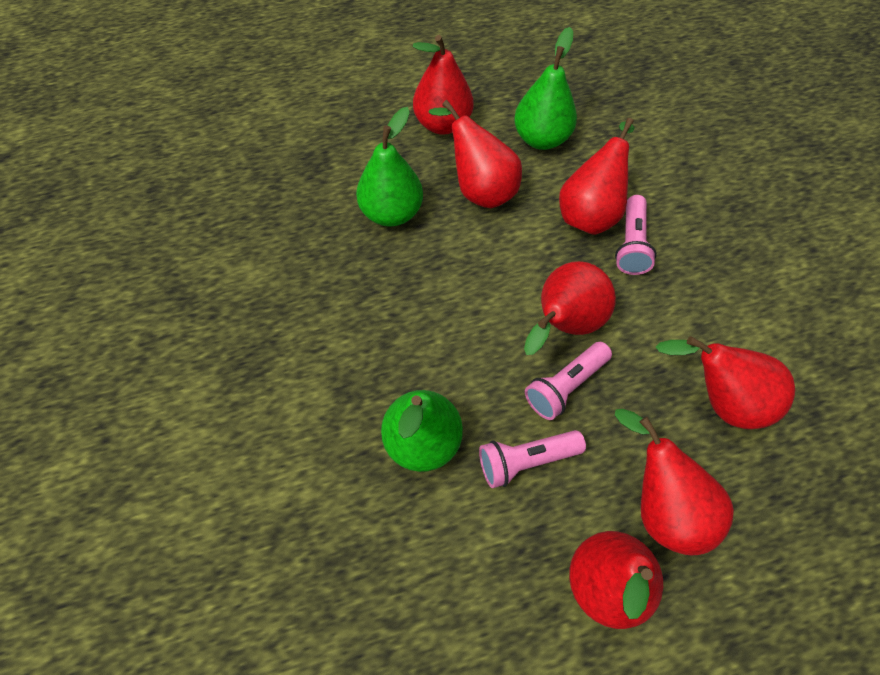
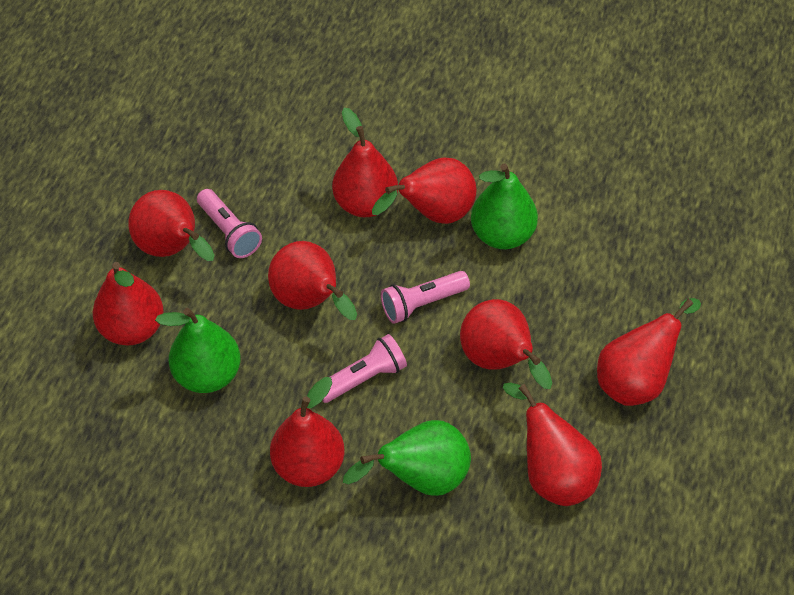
red pear: 7 -> 9

